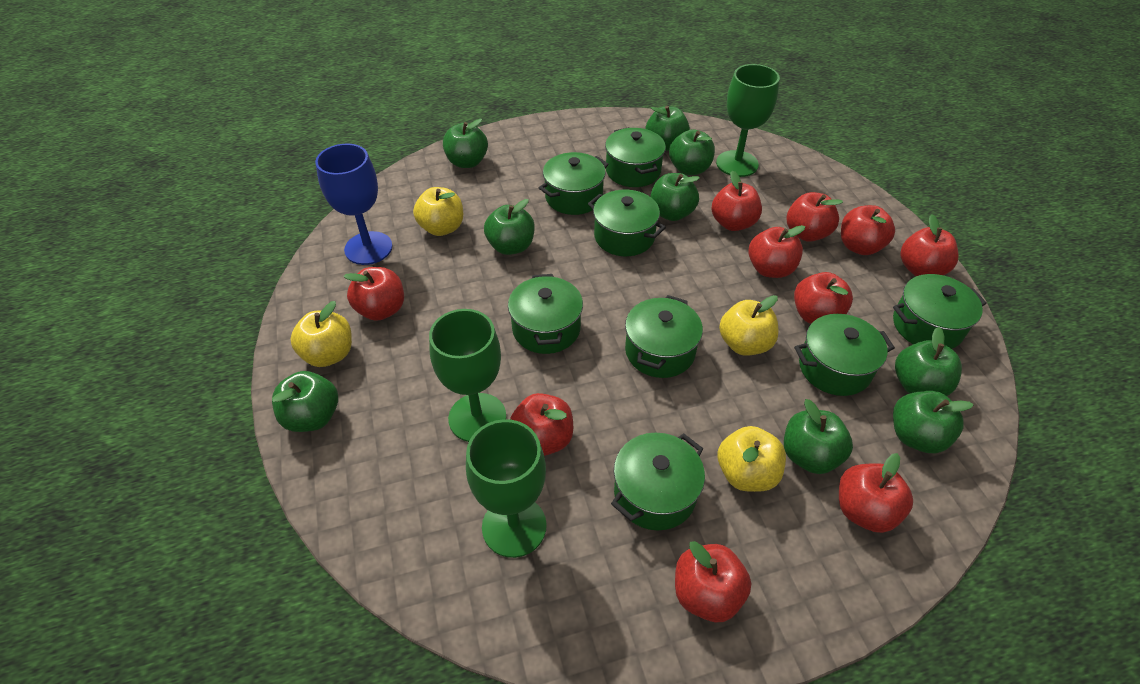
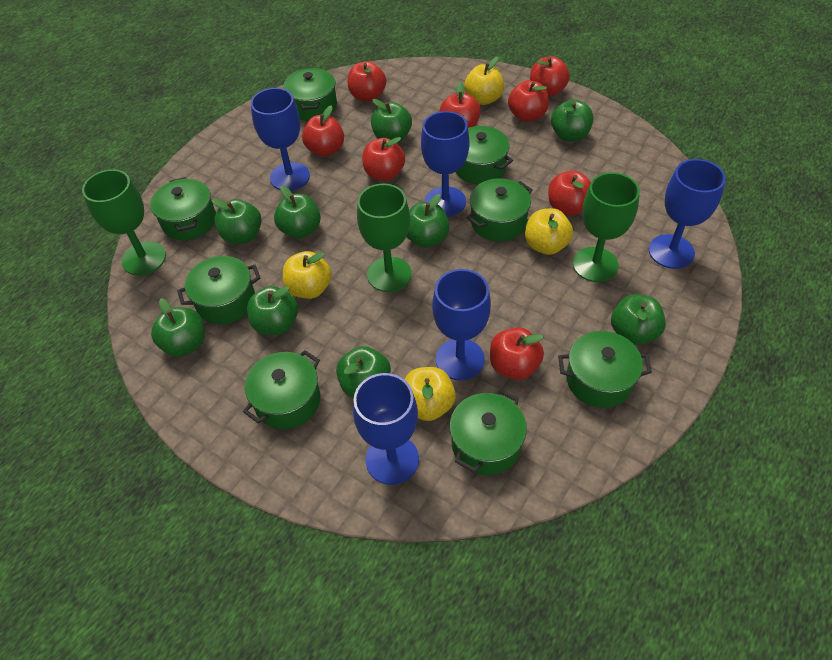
blue goblet: 1 -> 5
red apple: 10 -> 8

